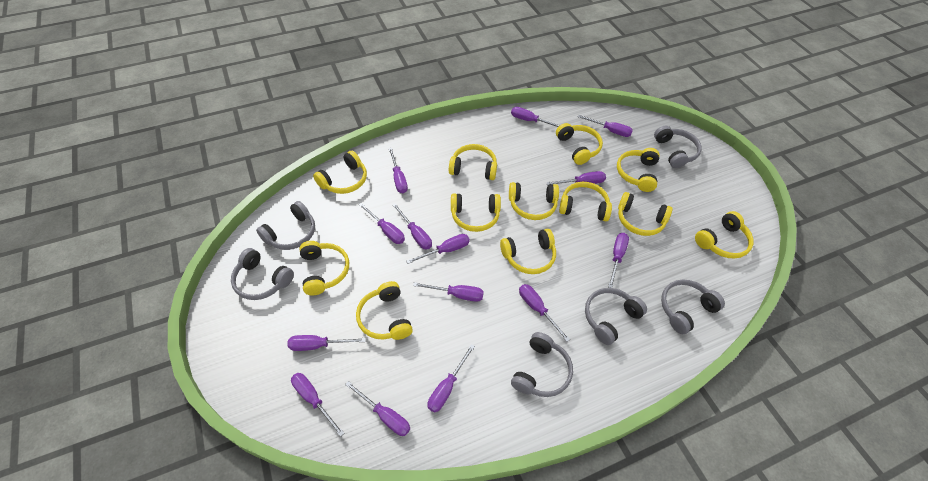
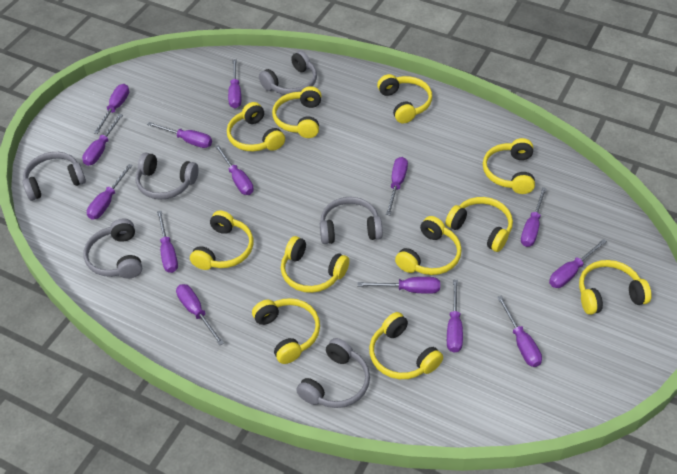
yellow headphones: 12 -> 11

